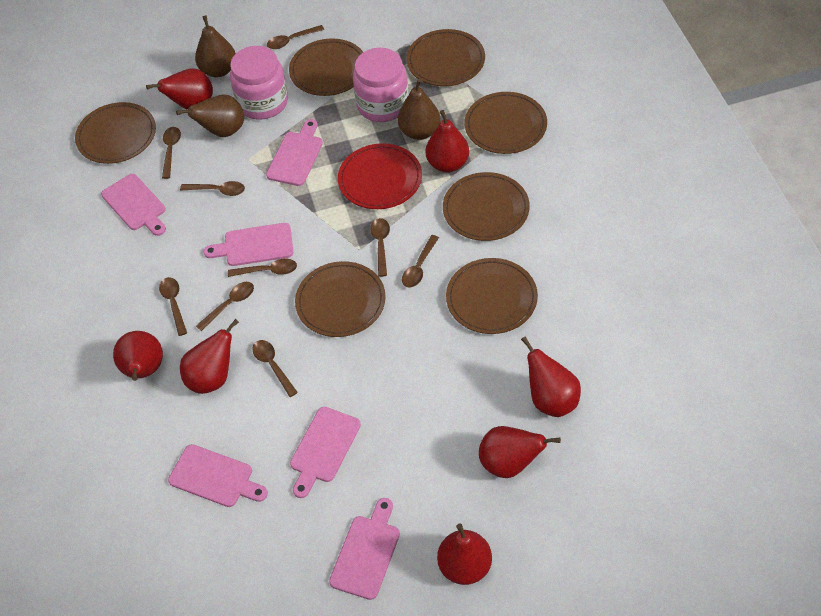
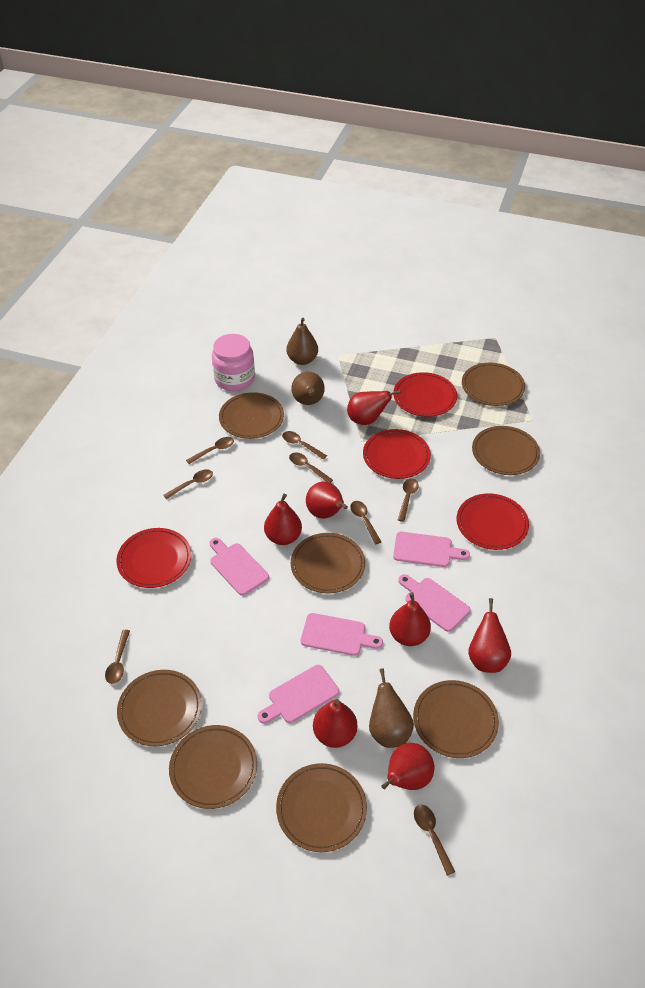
brown plate: 7 -> 8
brown spoon: 9 -> 8
pink cutting board: 6 -> 5
pink jar: 2 -> 1
red plate: 1 -> 4

